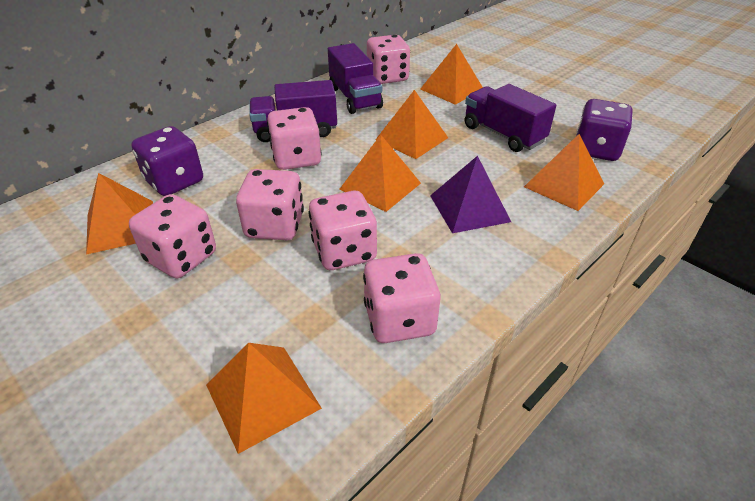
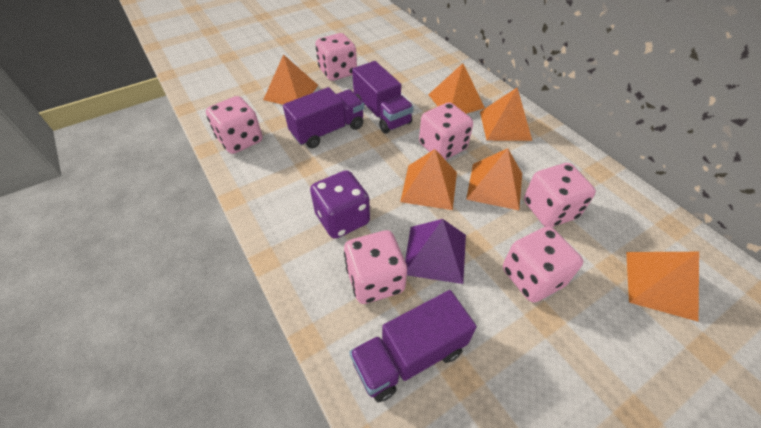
purple dice: 2 -> 1

